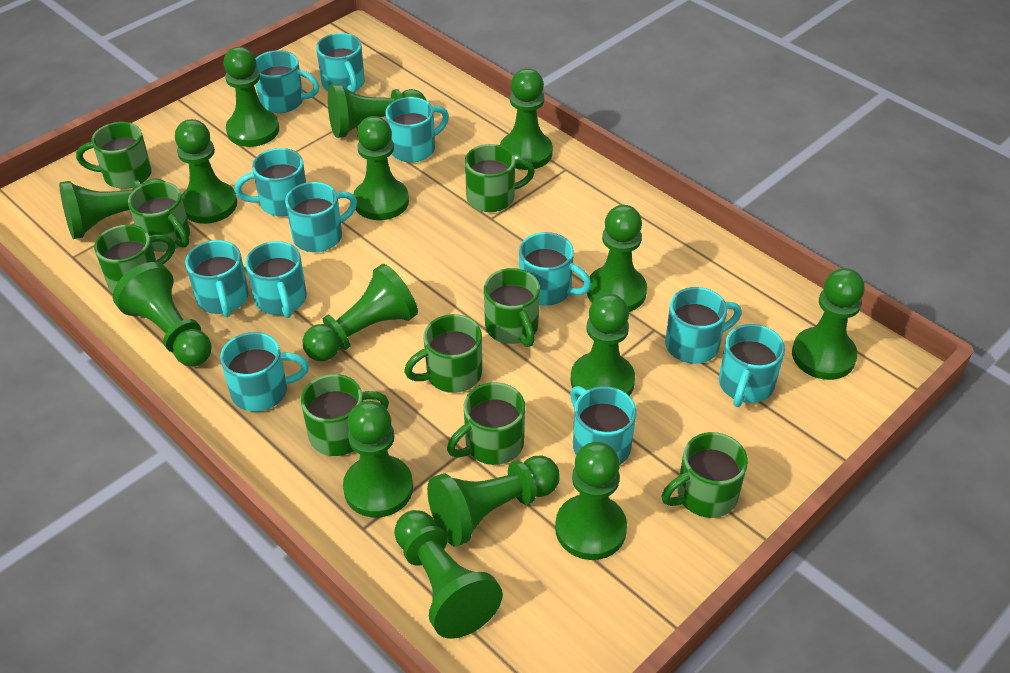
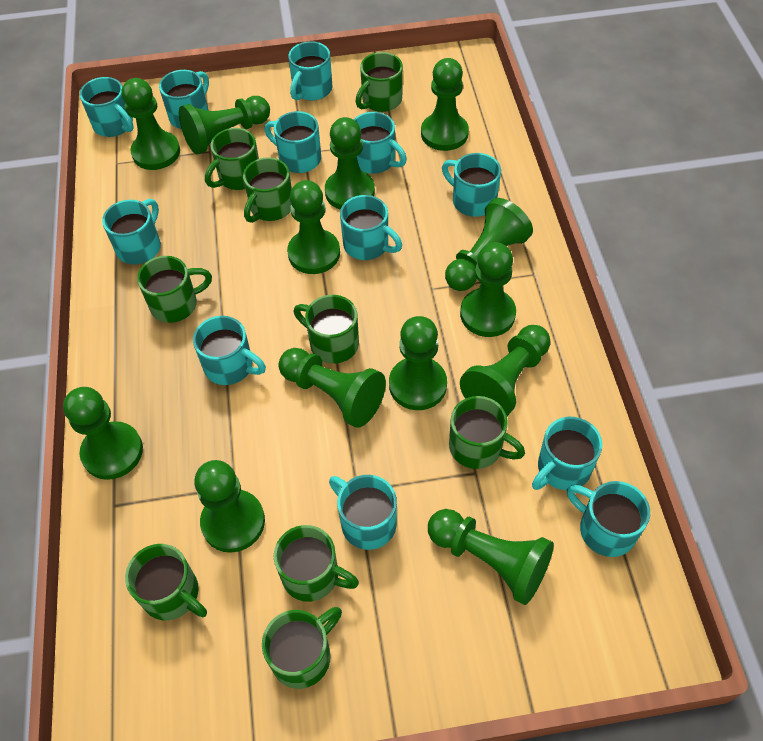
green pawn: 15 -> 13

